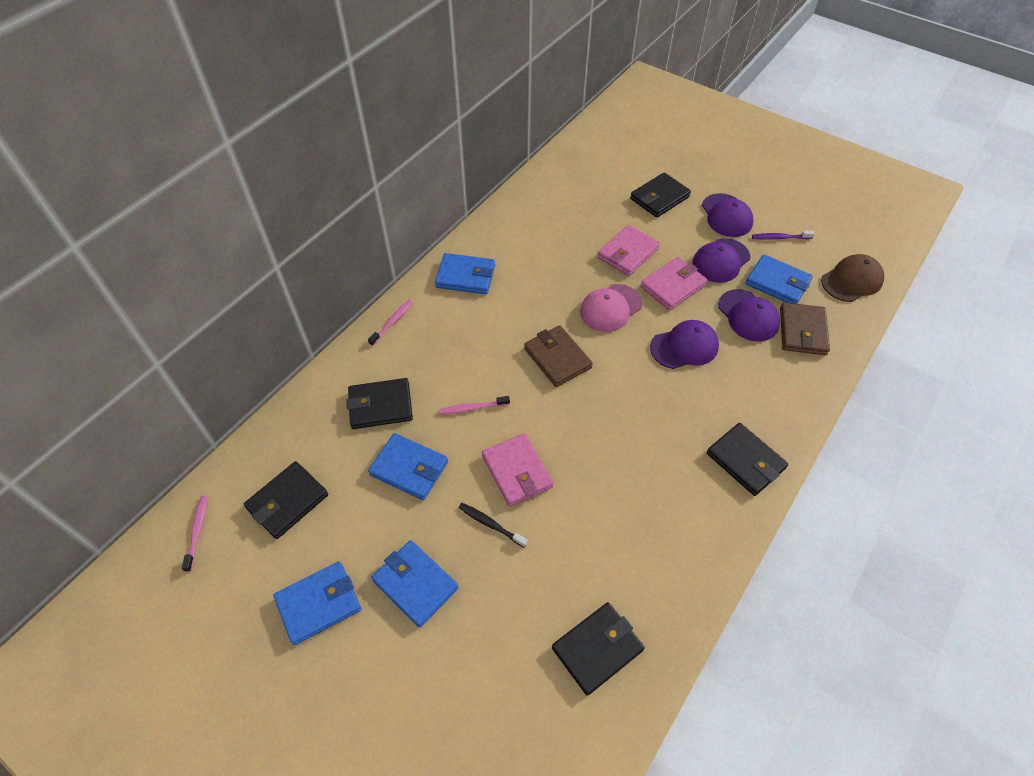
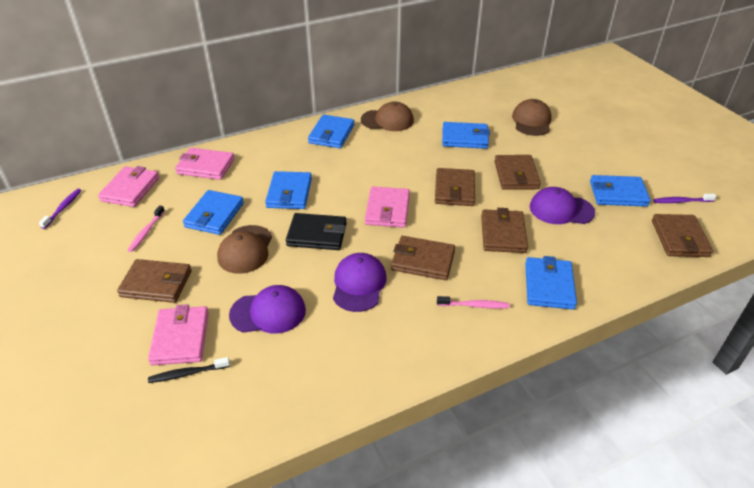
black wallet: 5 -> 1
blue wallet: 5 -> 6
brown cap: 1 -> 3
brown wallet: 2 -> 6
pink cap: 1 -> 0
pink toothbrush: 3 -> 2
pink wallet: 3 -> 4
purple cap: 4 -> 3
purple toothbrush: 1 -> 2

